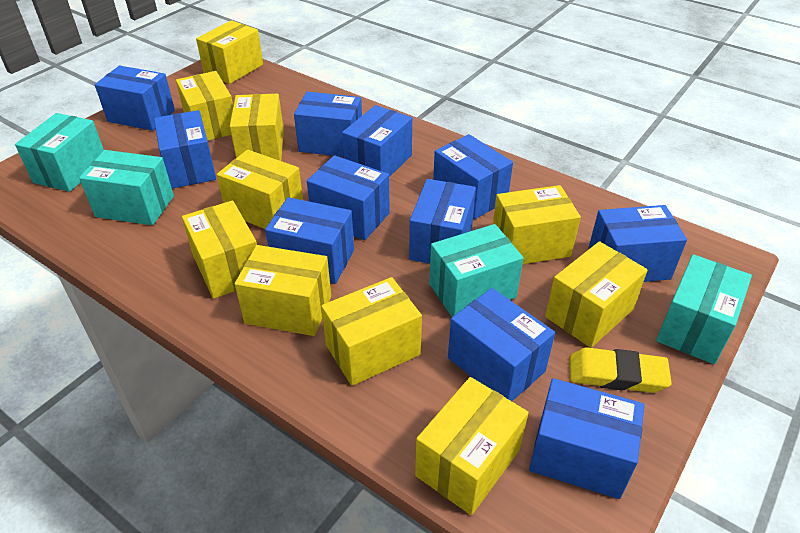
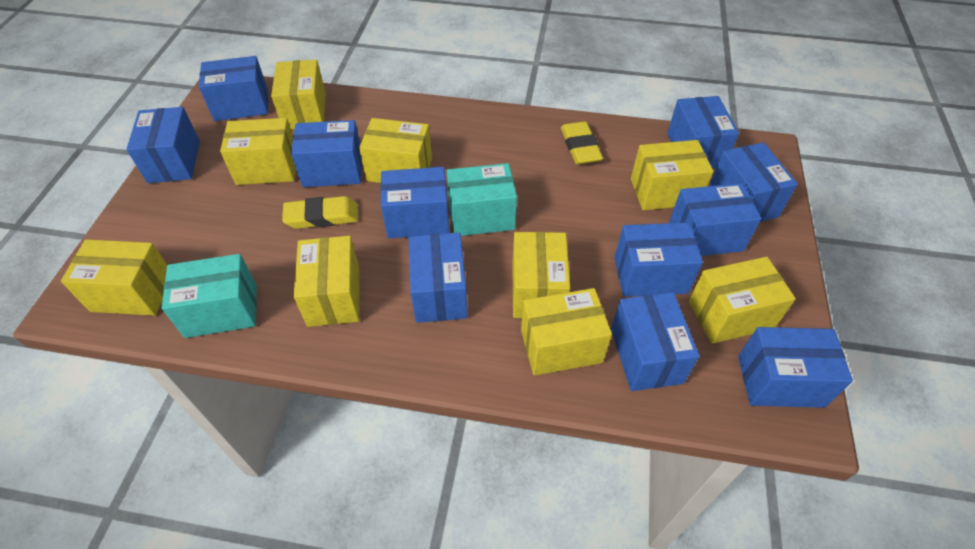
turquoise box: 4 -> 2
yellow box: 10 -> 9
yellow eraser: 1 -> 2

